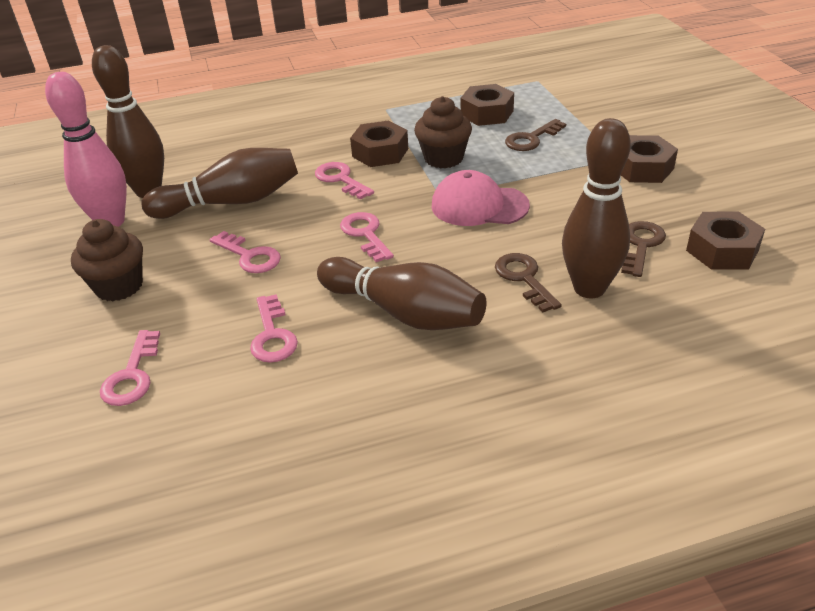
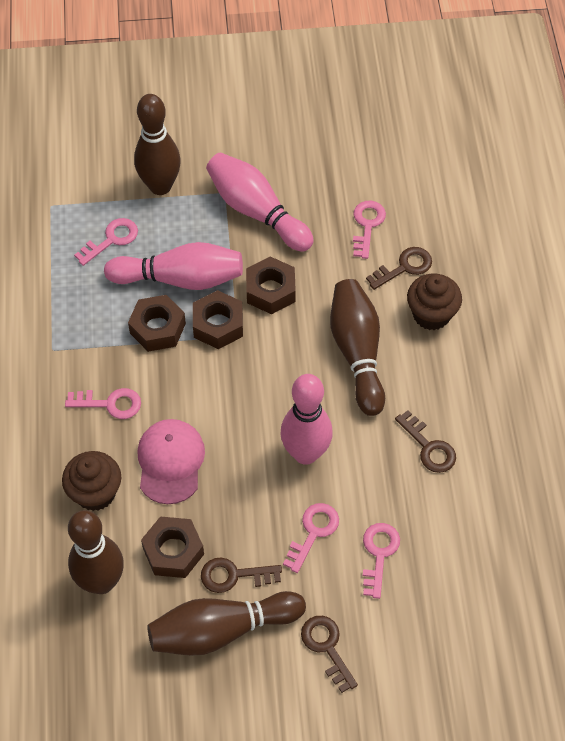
brown key: 3 -> 4
pink bowling pin: 1 -> 3

